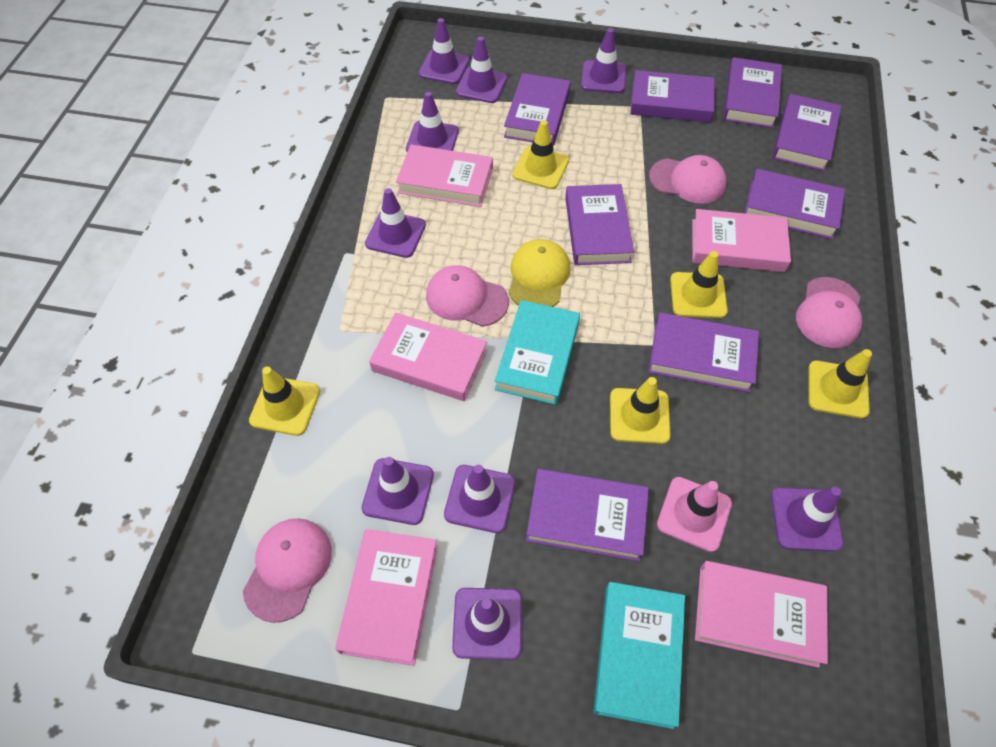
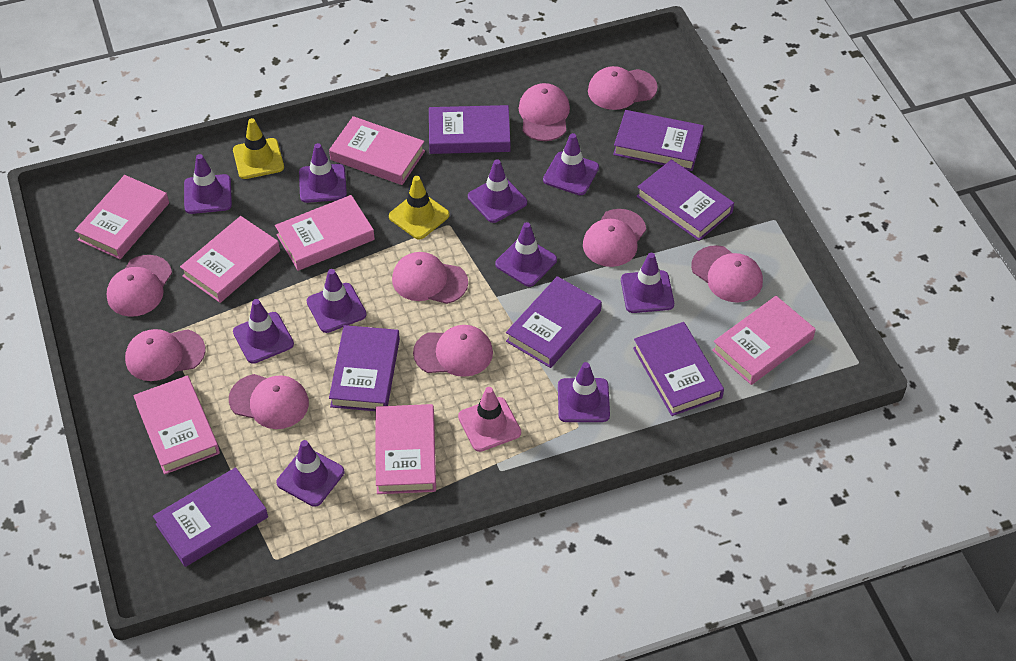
pink book: 5 -> 7
pink cap: 4 -> 9
purple book: 8 -> 7
purple traffic cone: 9 -> 10
turquoise book: 2 -> 0
yellow cap: 1 -> 0
yellow traffic cone: 5 -> 2

